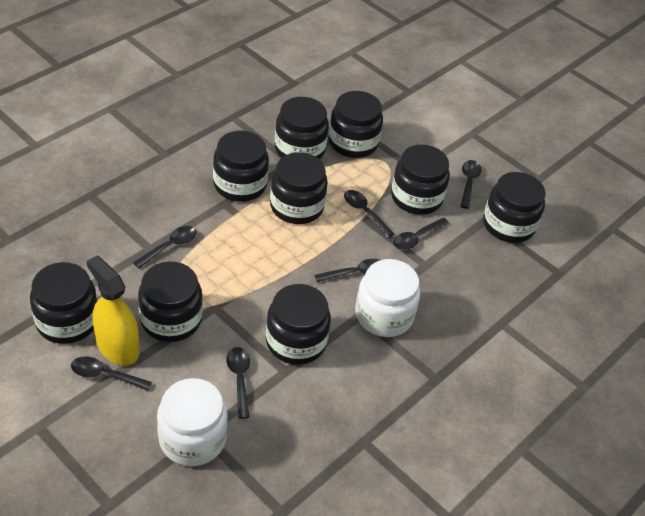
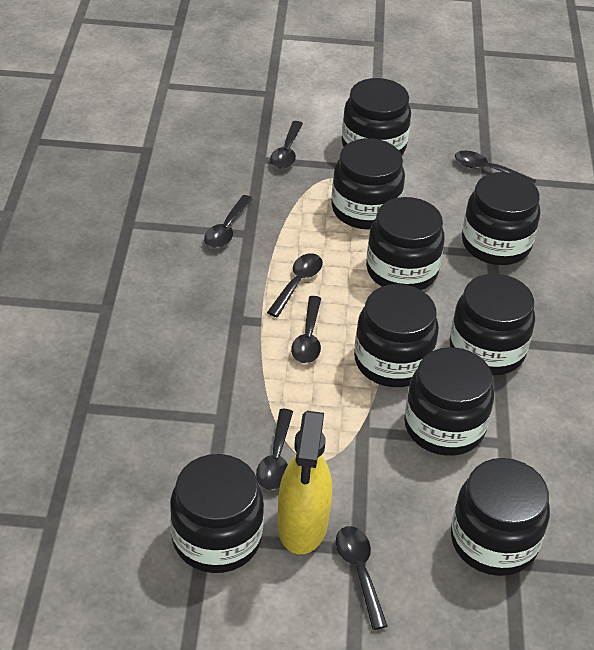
white jar: 2 -> 0

